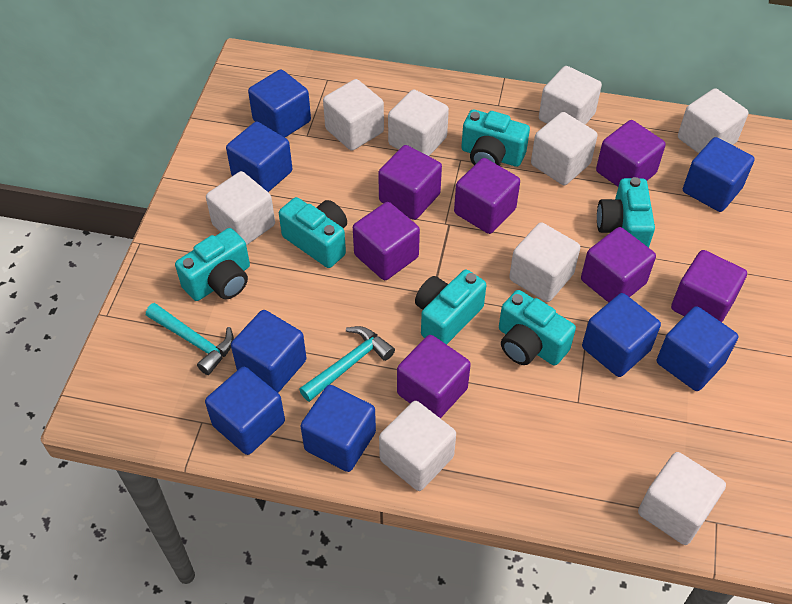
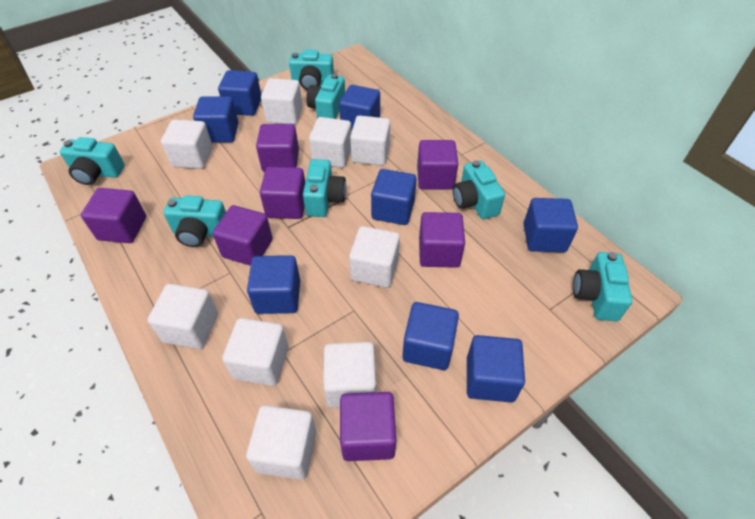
turquoise camera: 6 -> 7
turquoise hammer: 2 -> 0

